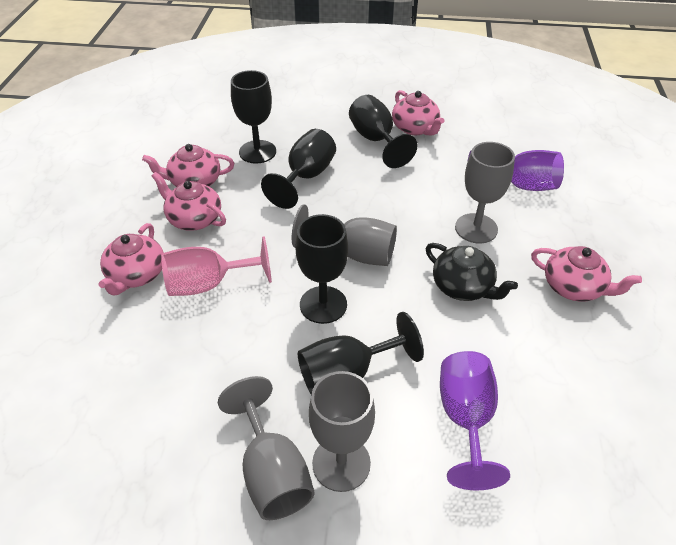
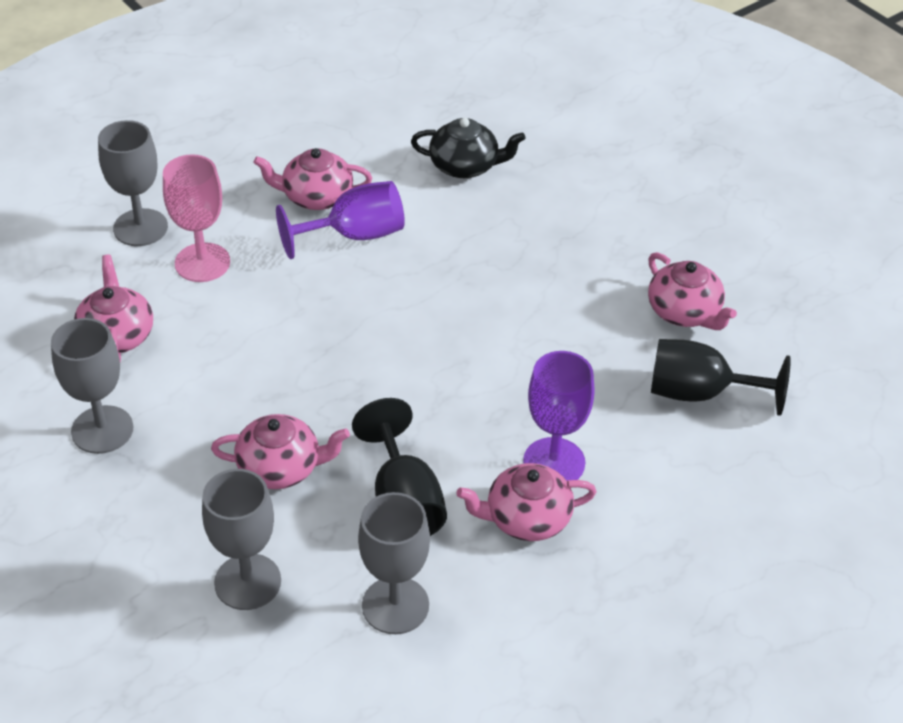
black goblet: 5 -> 2

